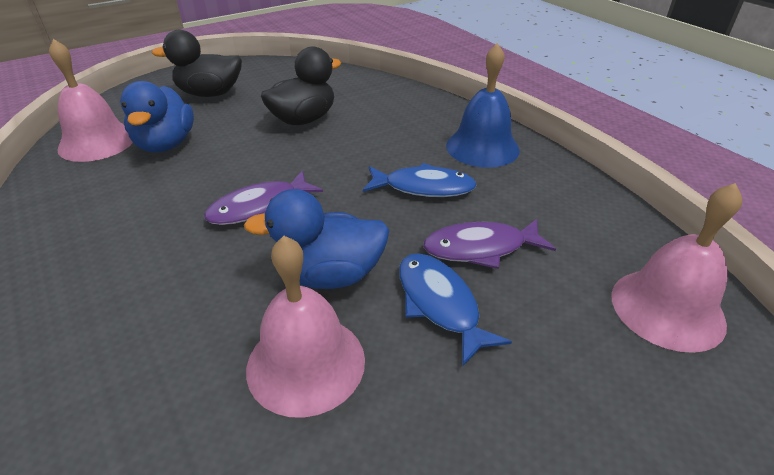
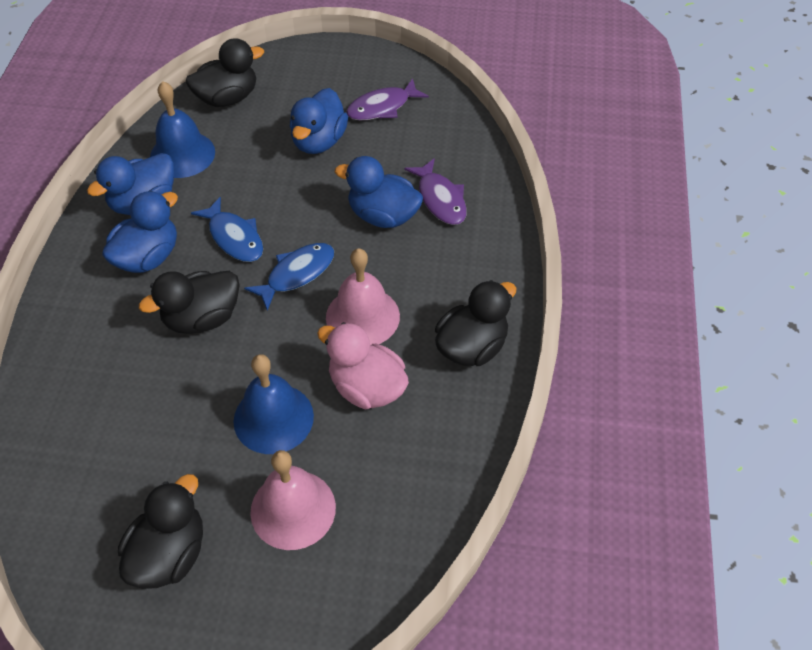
black duck: 2 -> 4
blue bell: 1 -> 2
blue duck: 2 -> 4
pink bell: 3 -> 2
pink duck: 0 -> 1

